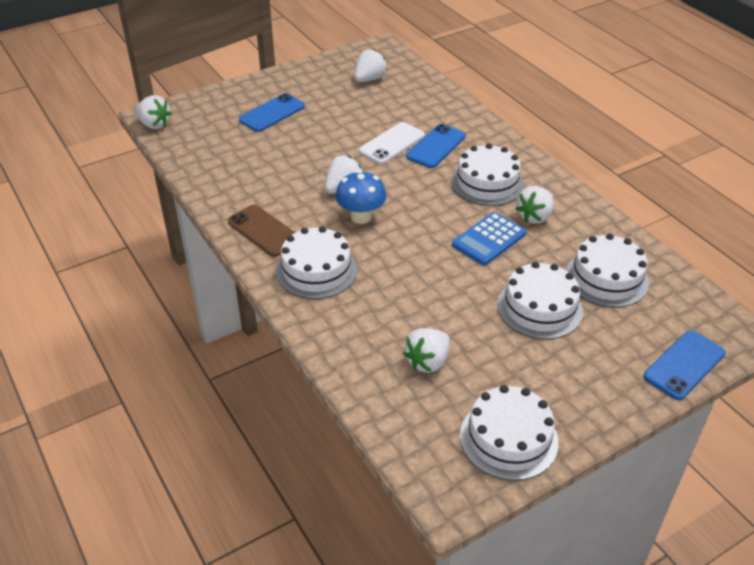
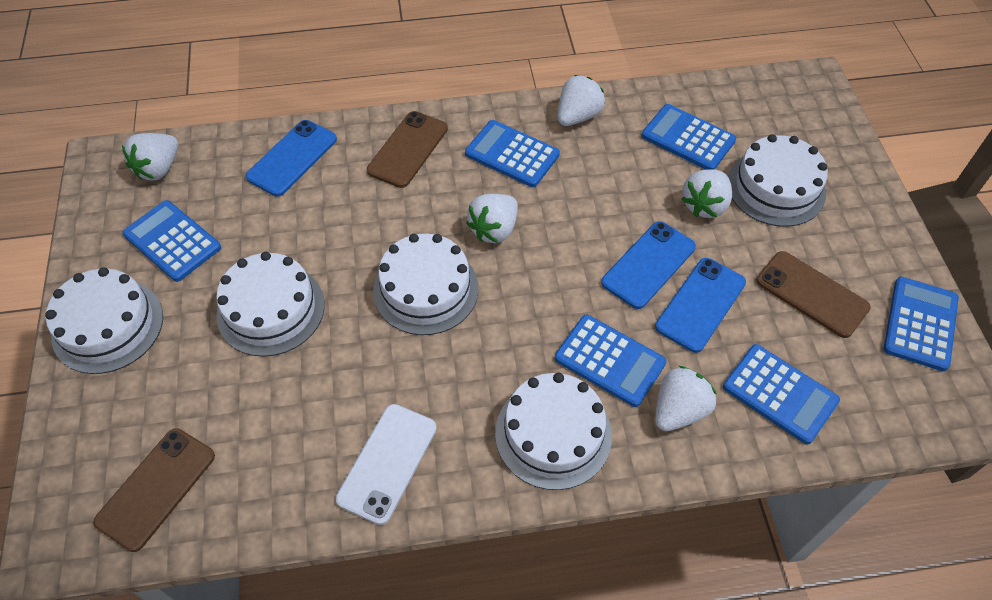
blue calculator: 1 -> 6
blue mushroom: 1 -> 0
brown phone: 1 -> 3

